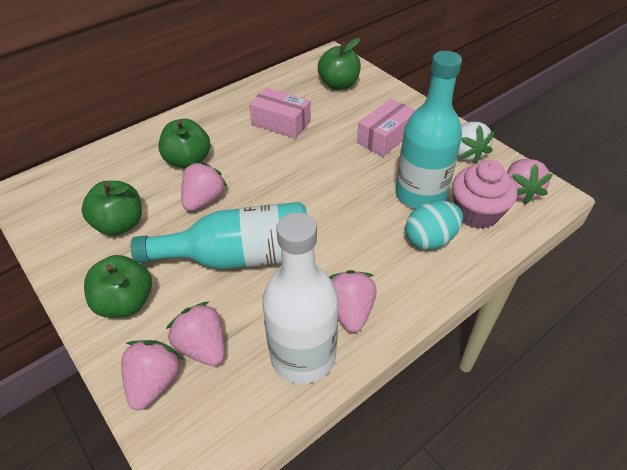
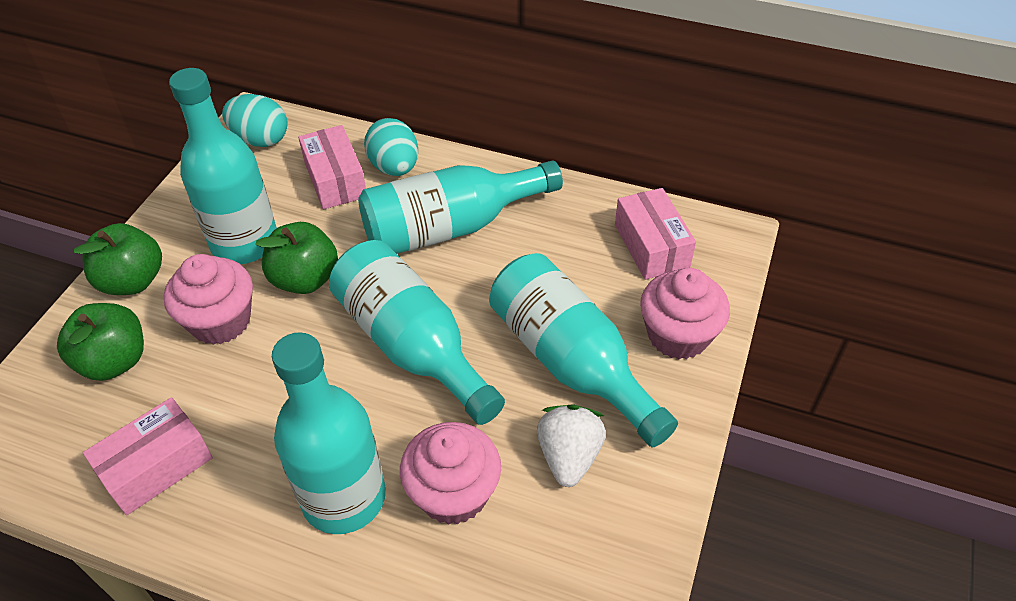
green apple: 4 -> 3
pink box: 2 -> 3
pink cupcake: 1 -> 3
pink strawberry: 5 -> 0
turquoise bottle: 2 -> 5
turquoise egg: 1 -> 2
white bottle: 1 -> 0

